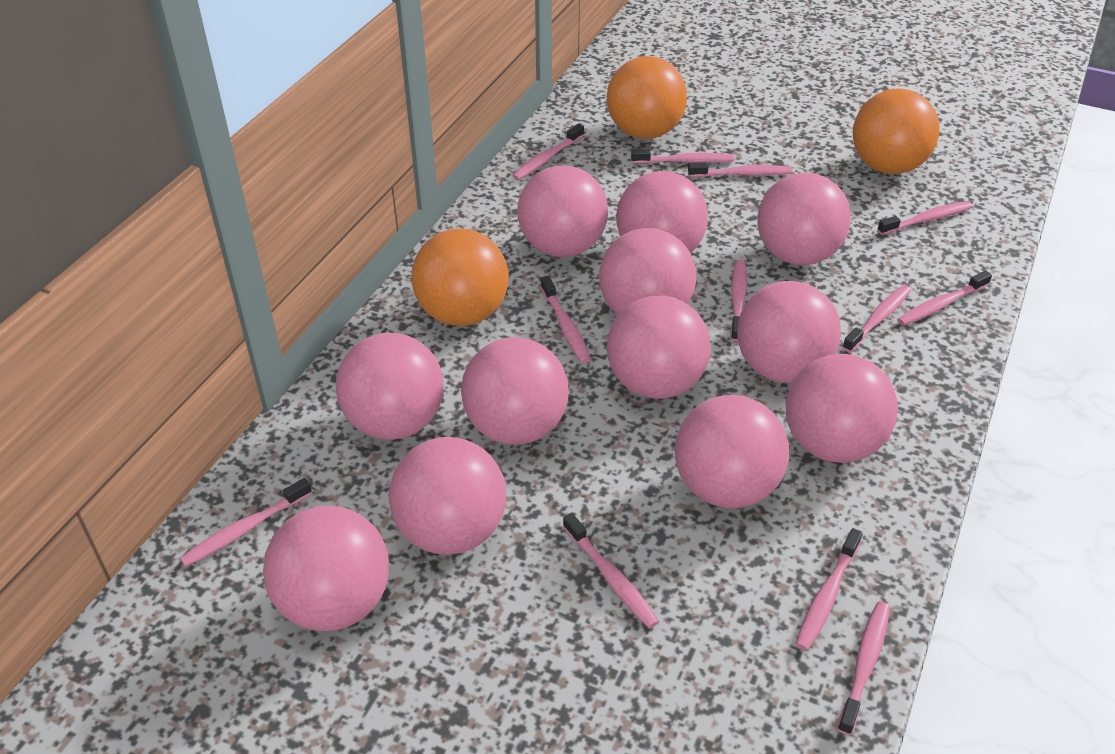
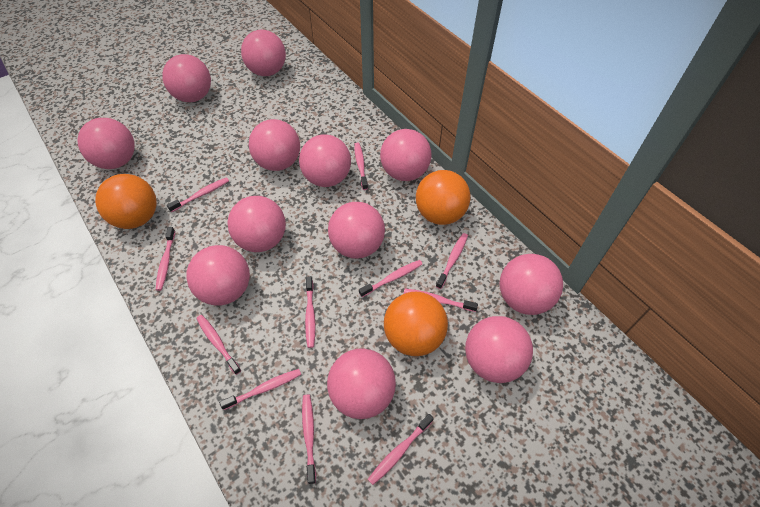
pink toothbrush: 12 -> 11

